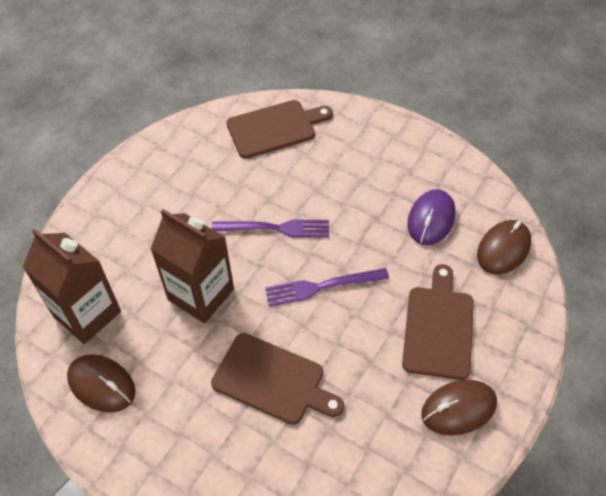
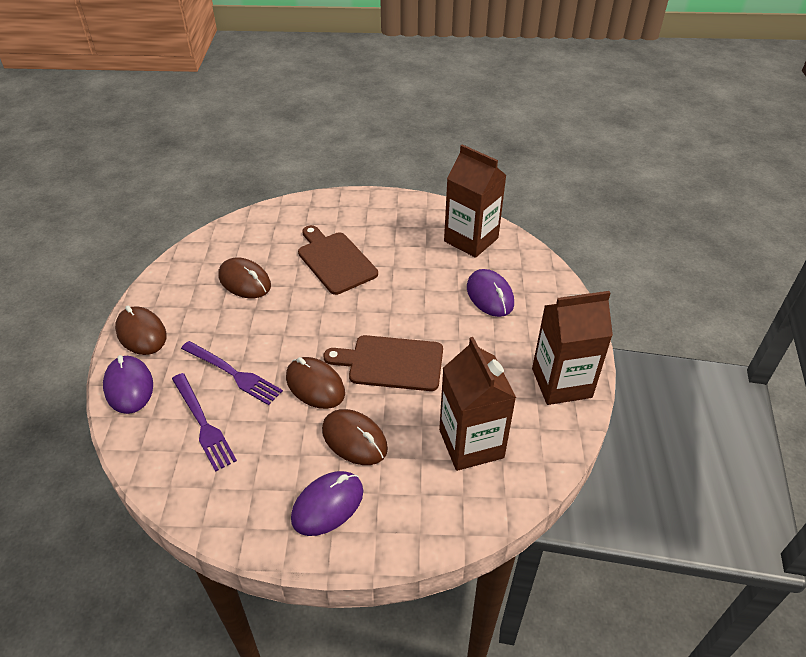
brown carton: 2 -> 3
brown cutting board: 3 -> 2
brown mouse: 3 -> 4
purple mouse: 1 -> 3

